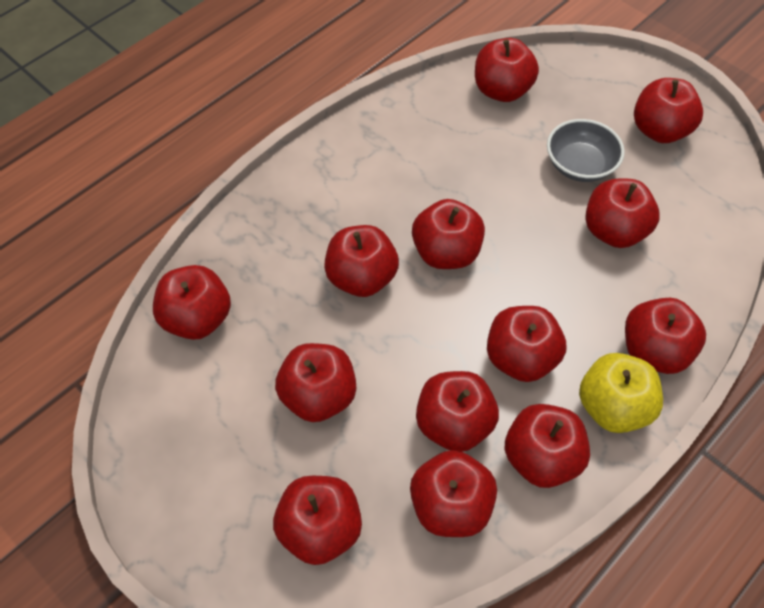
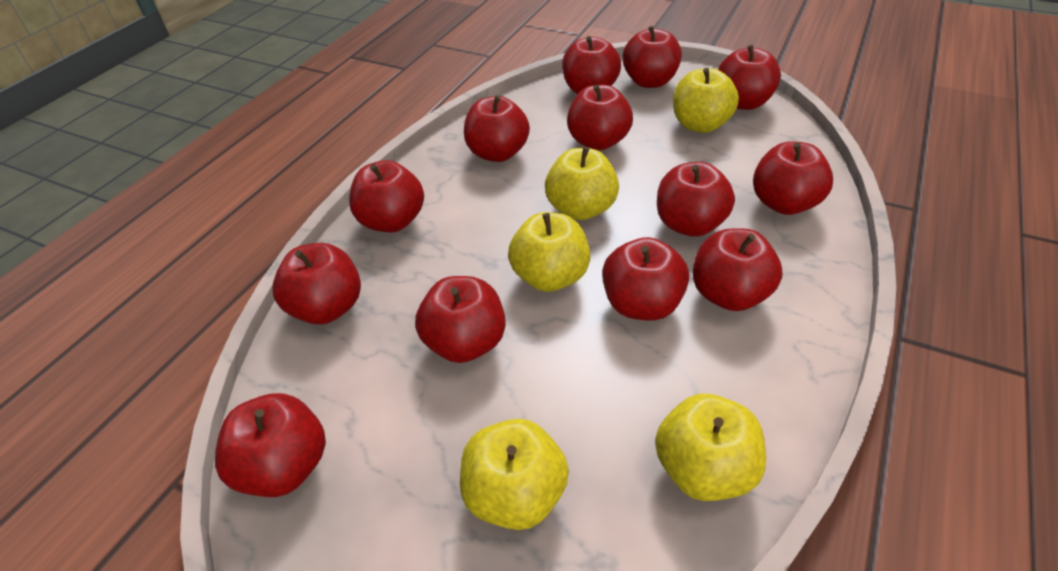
grey bowl: 1 -> 0
yellow apple: 1 -> 5

